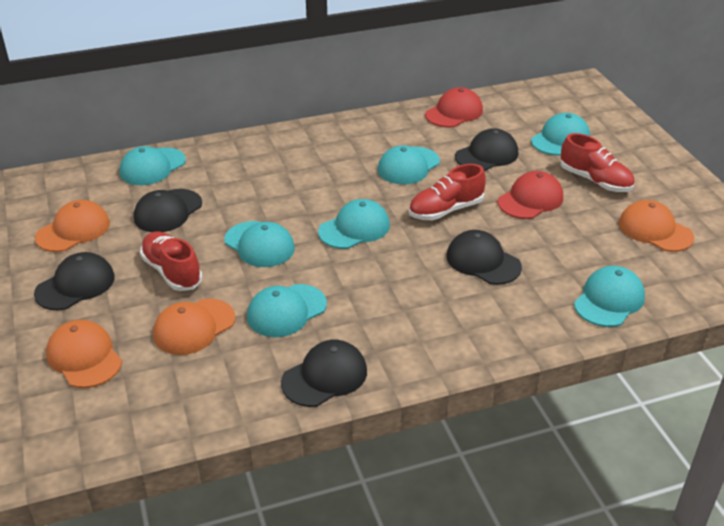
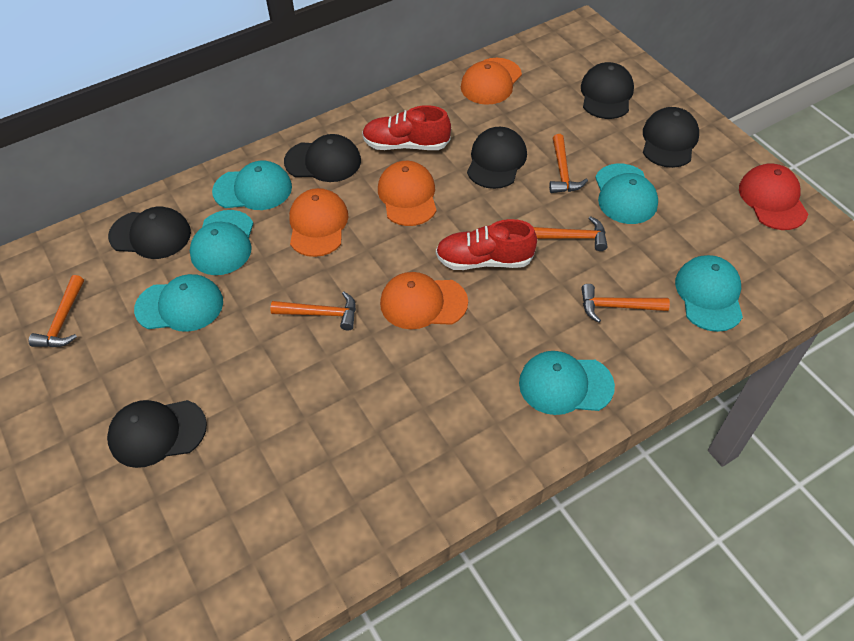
black cap: 5 -> 6
orange hammer: 0 -> 5
red cap: 2 -> 1
red shoe: 3 -> 2
turquoise cap: 7 -> 6

